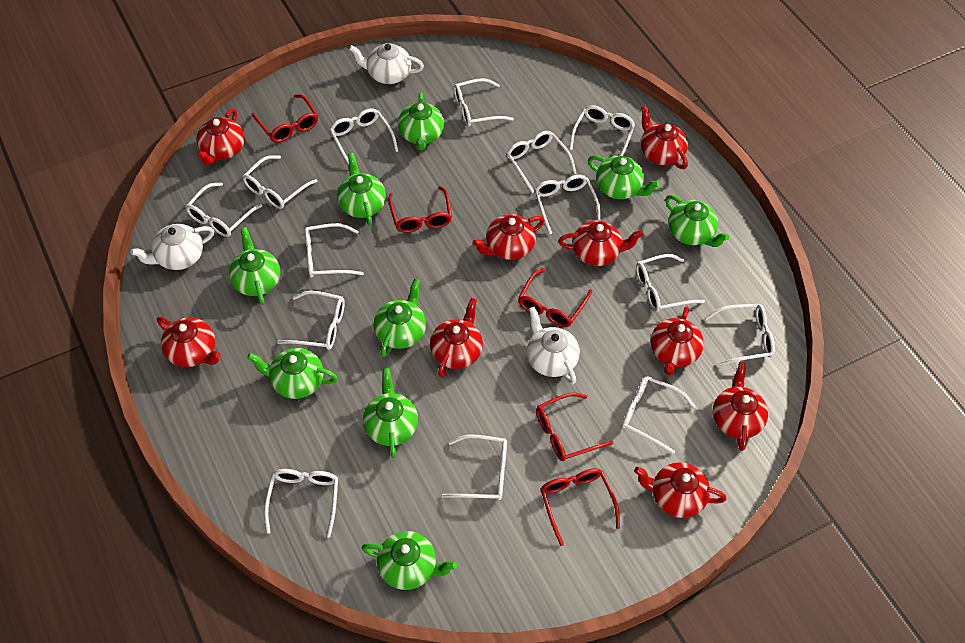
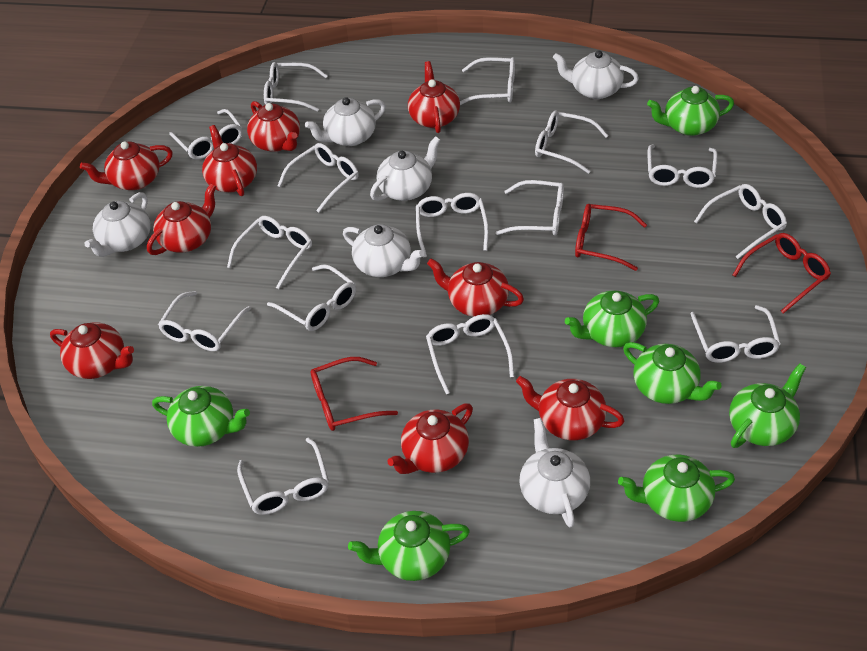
green teapot: 9 -> 7
red glasses: 5 -> 3
white glasses: 14 -> 15
white teapot: 3 -> 6

